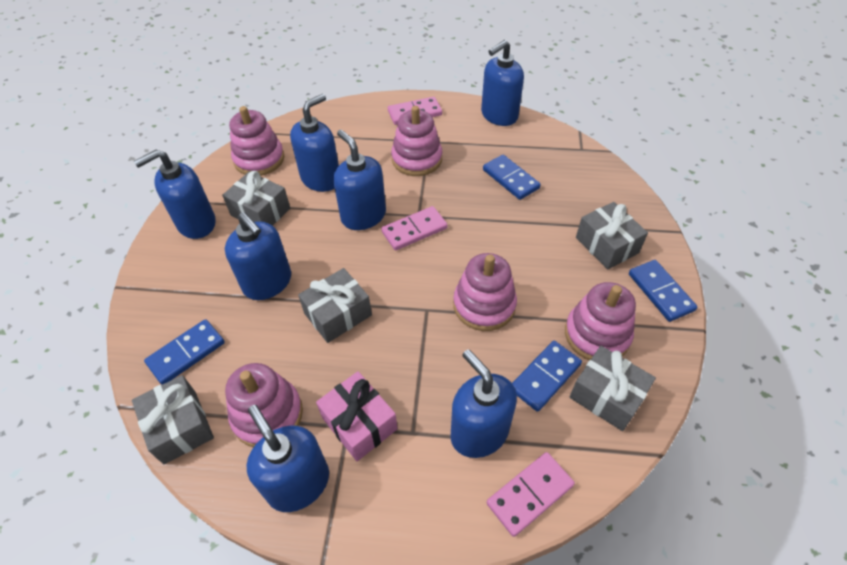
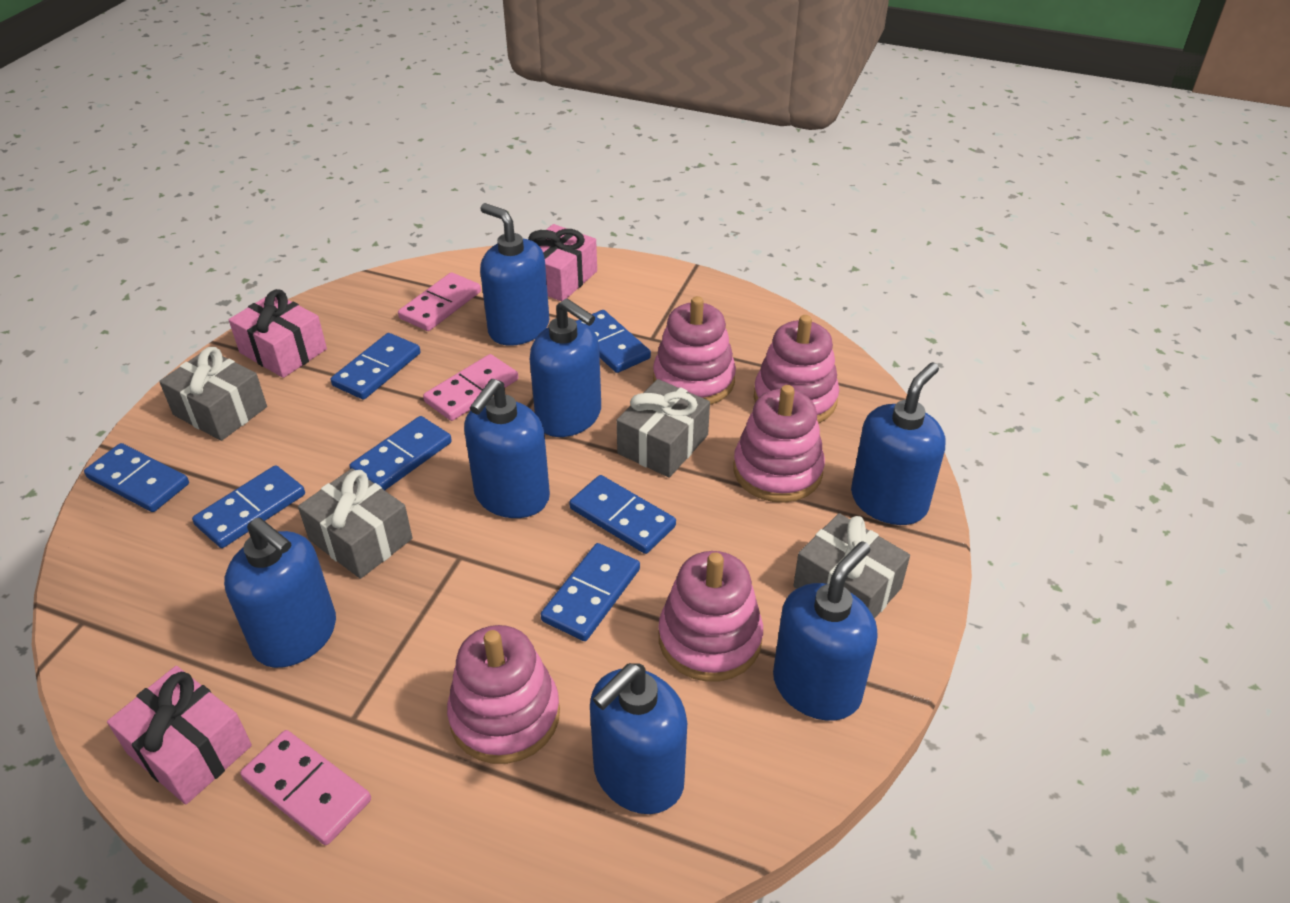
blue domino: 4 -> 7
grey gift: 5 -> 4
pink gift: 1 -> 3

